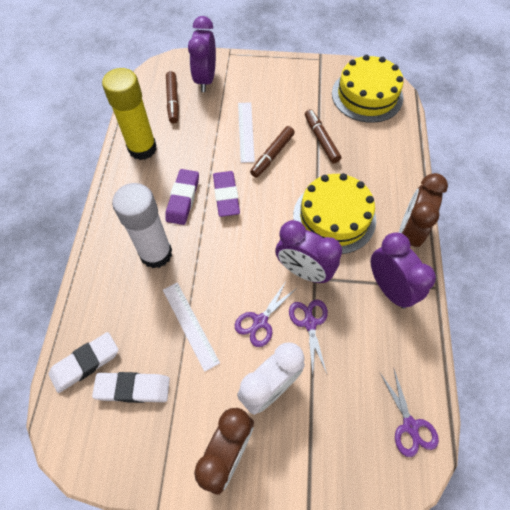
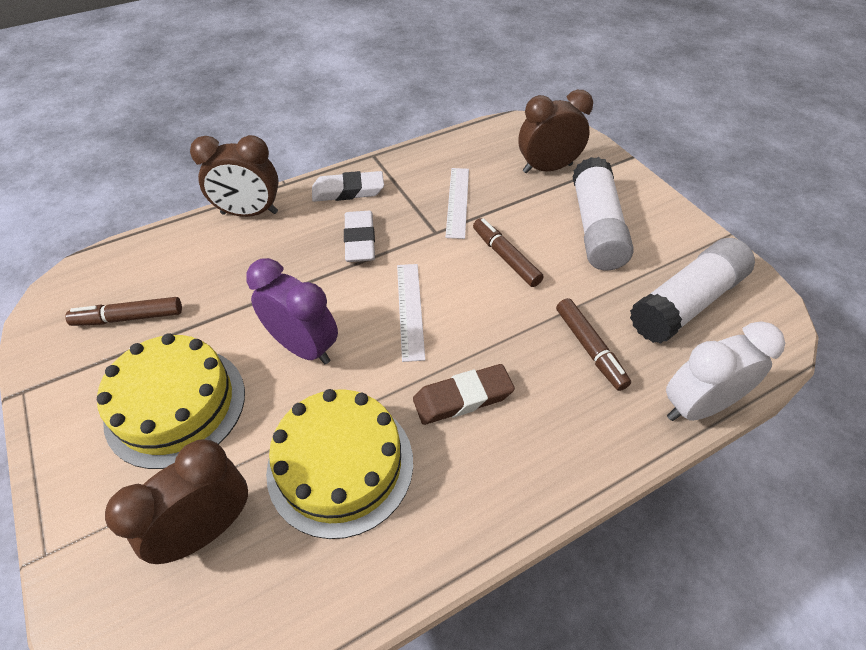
brown clock: 2 -> 3
brown eraser: 0 -> 1
purple clock: 3 -> 1
purple eraser: 2 -> 0
purple scissors: 3 -> 0
white glue stick: 1 -> 2
yellow glue stick: 1 -> 0

